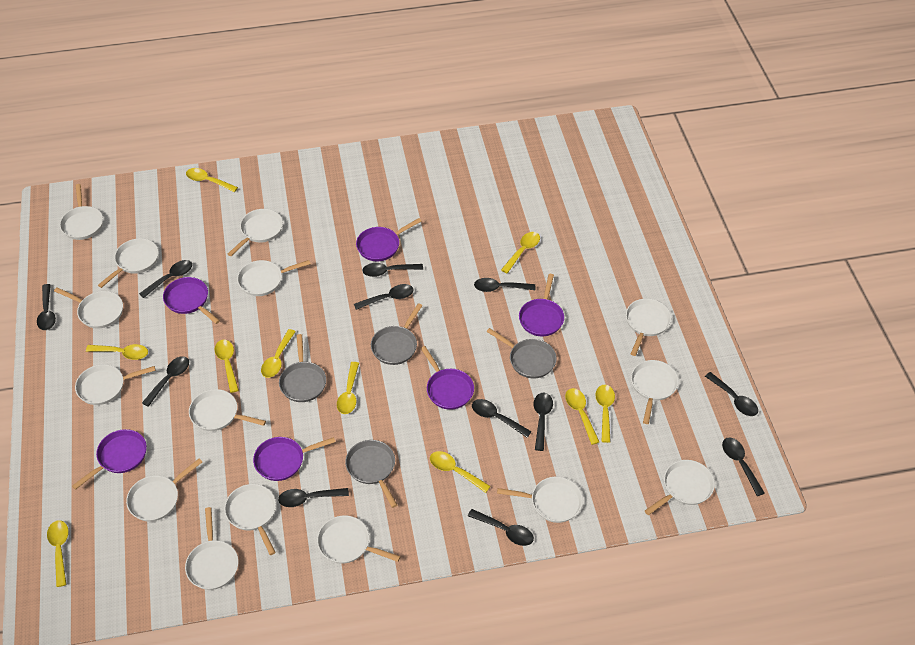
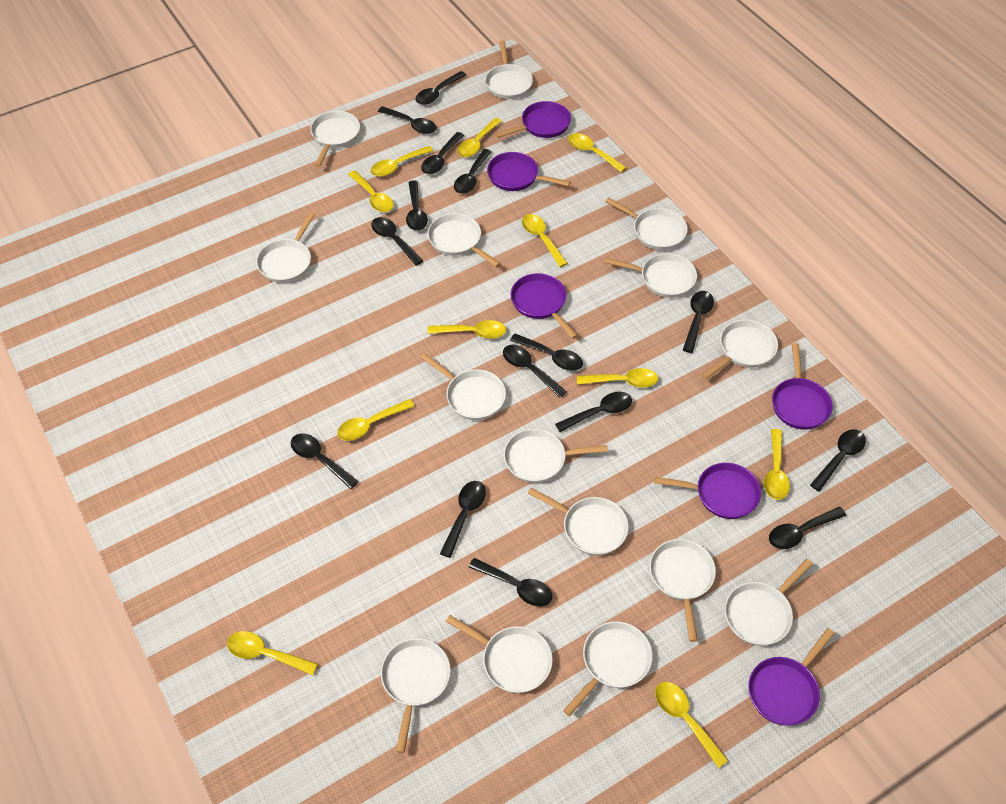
black spoon: 12 -> 15
grey pan: 4 -> 0
yellow spoon: 10 -> 11

